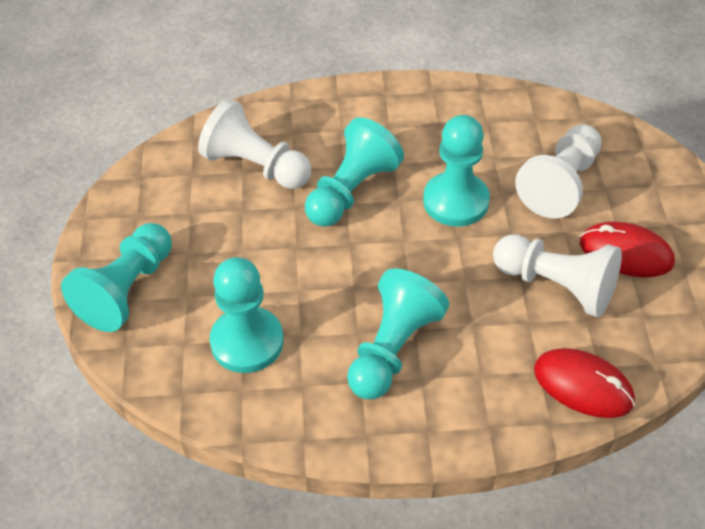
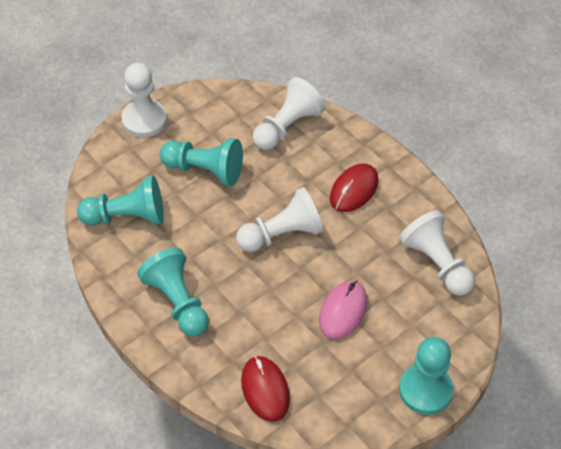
pink mouse: 0 -> 1
turquoise pawn: 5 -> 4
white pawn: 3 -> 4

